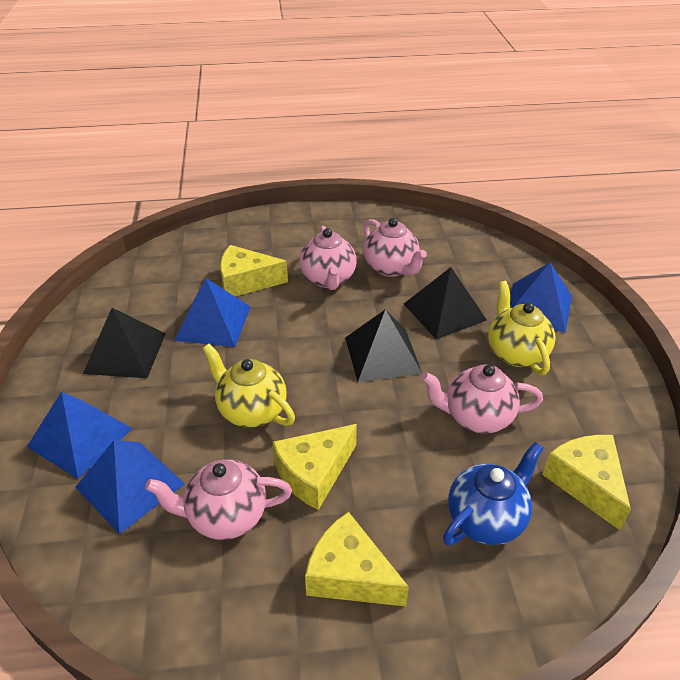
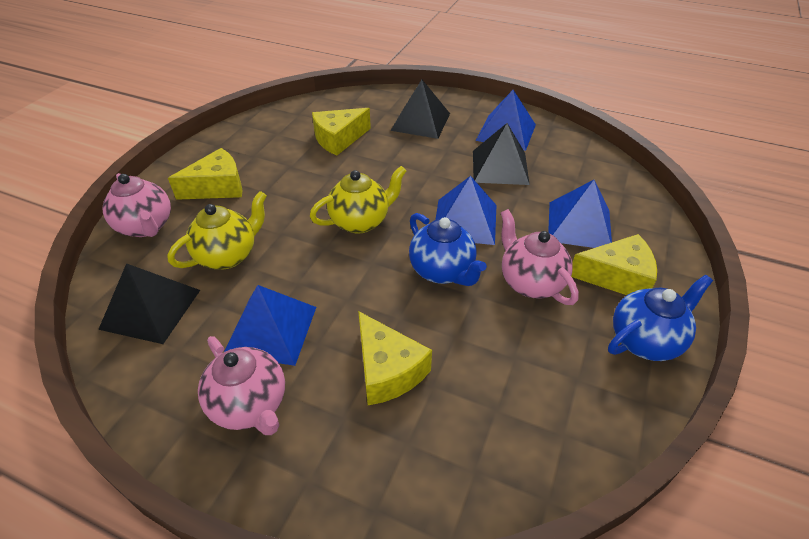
blue teapot: 1 -> 2
pink teapot: 4 -> 3

